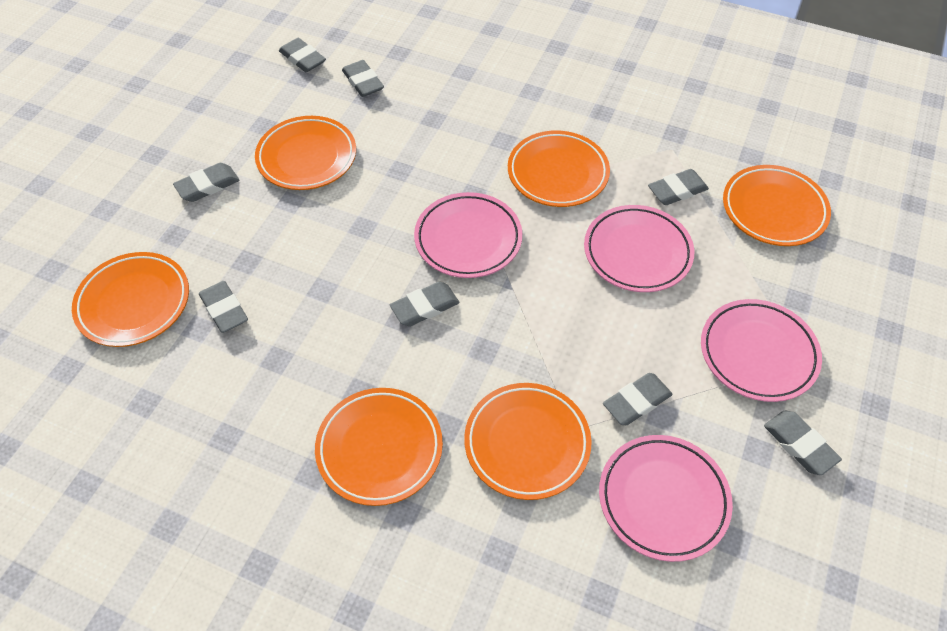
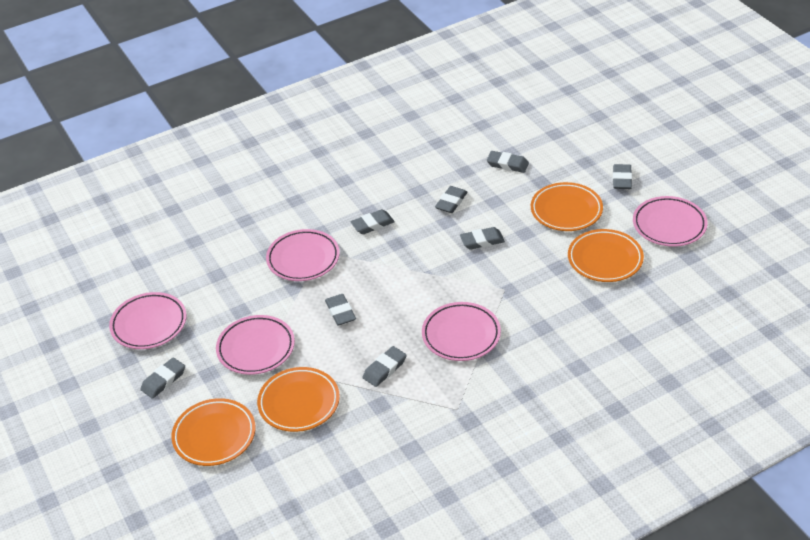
orange plate: 6 -> 4
pink plate: 4 -> 5

